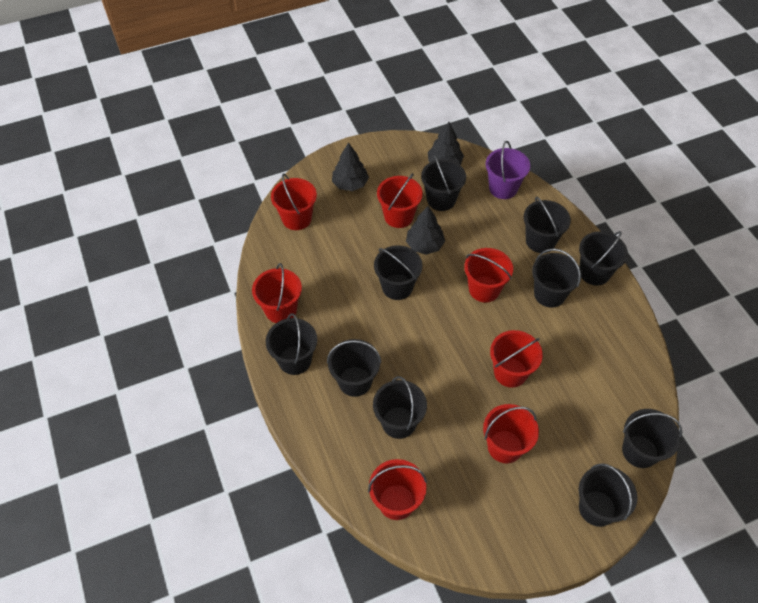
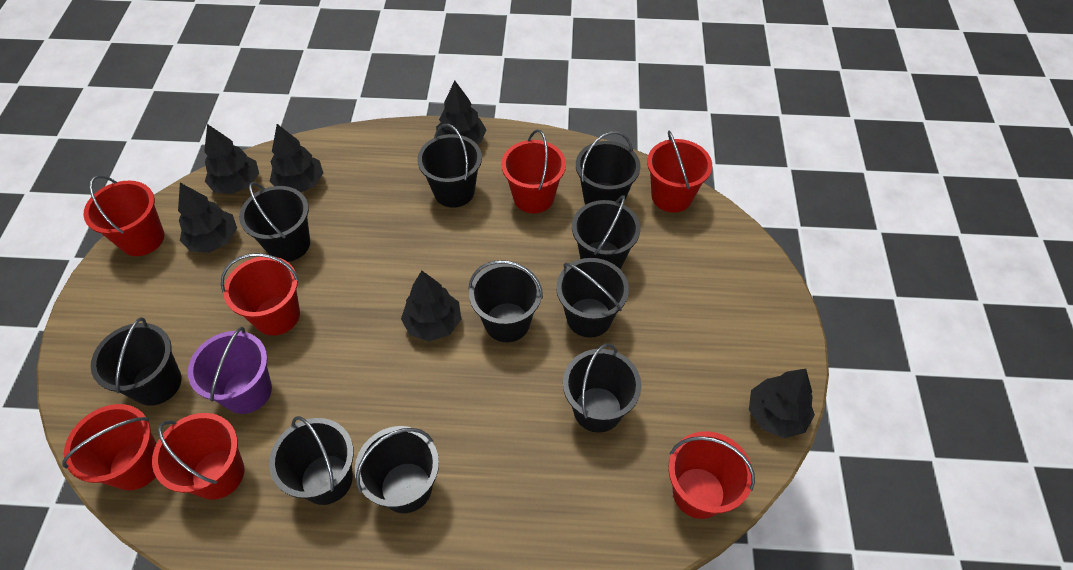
black tree: 3 -> 6

